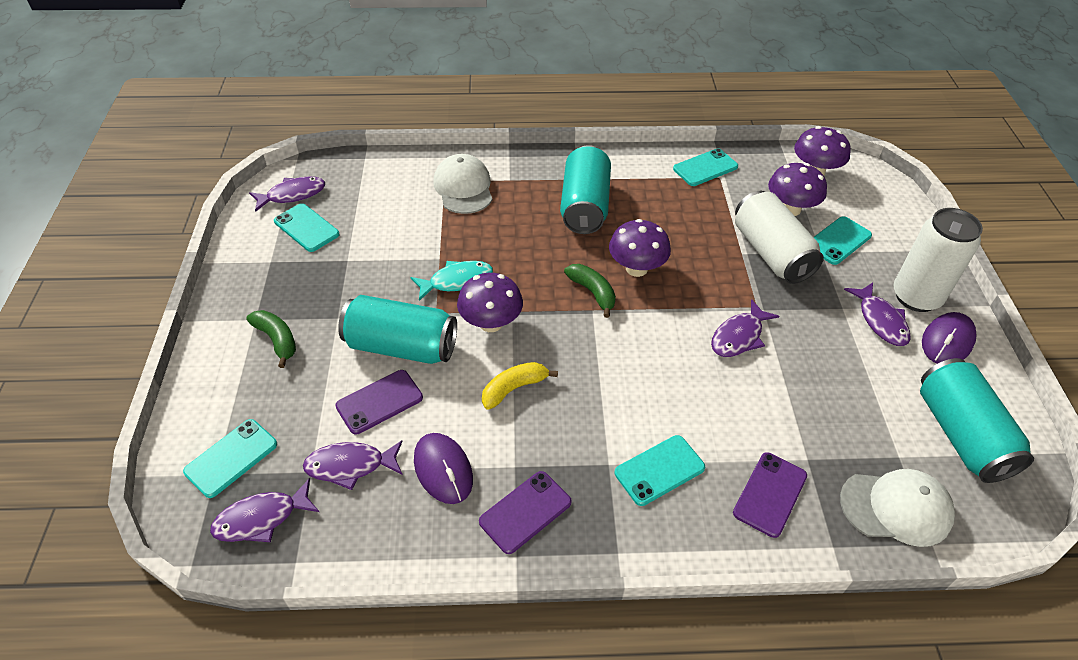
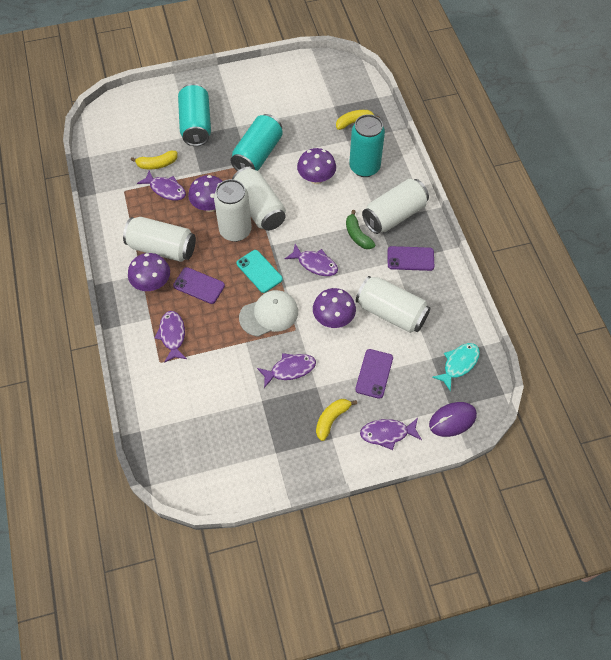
green banana: 2 -> 1
purple mouse: 2 -> 1
turquoise phone: 5 -> 1
white can: 2 -> 5
white cap: 2 -> 1
yellow banana: 1 -> 3

